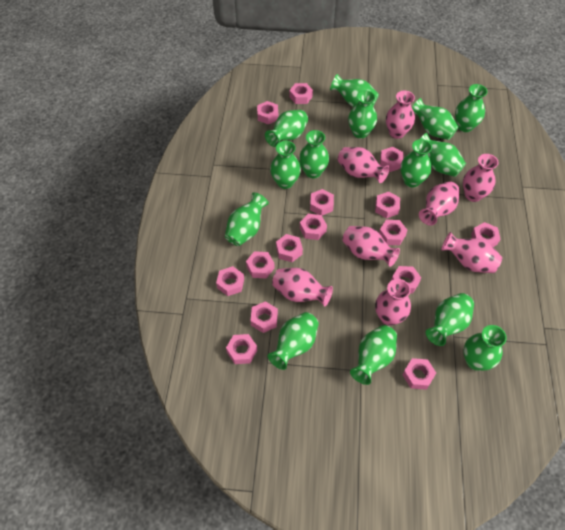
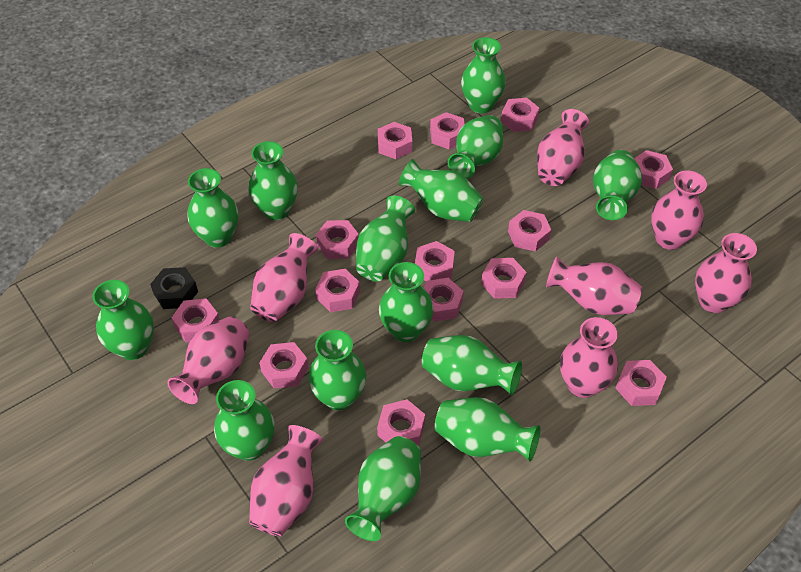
black nut: 0 -> 1
pink nut: 15 -> 14

